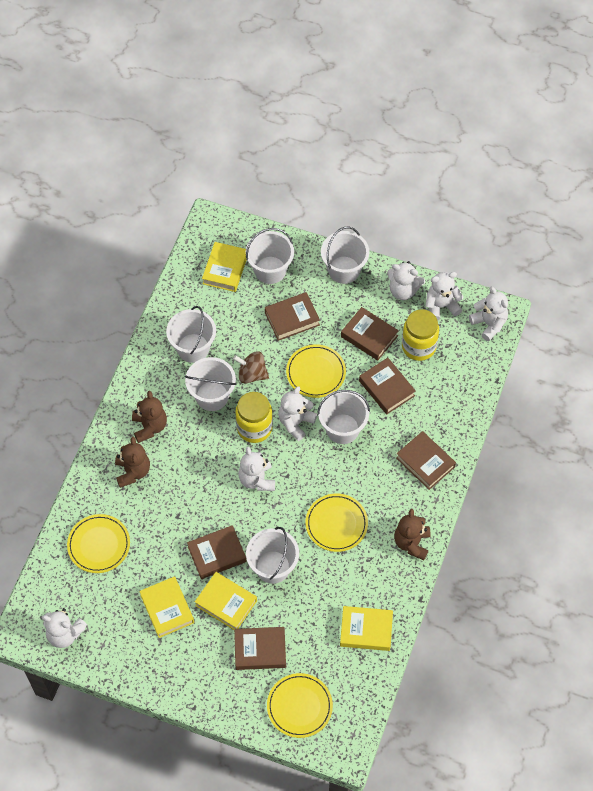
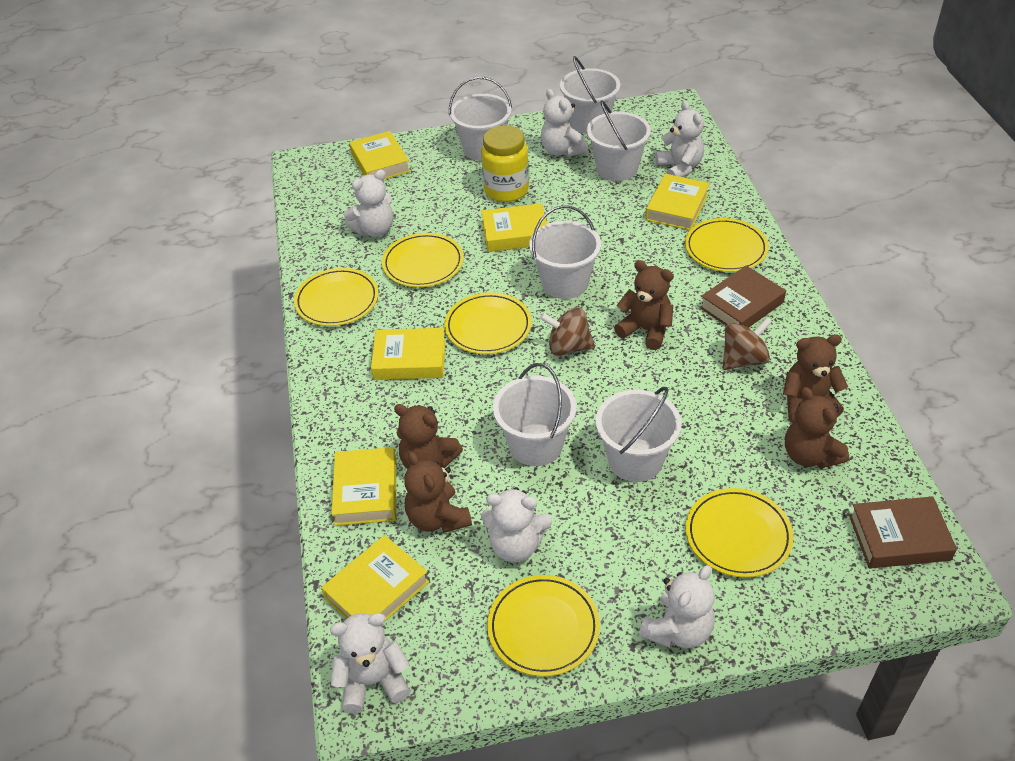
brown book: 6 -> 2
brown spinning top: 1 -> 2
brown teddy bear: 3 -> 5
yellow book: 4 -> 6
yellow jar: 2 -> 1
yellow plate: 4 -> 6

